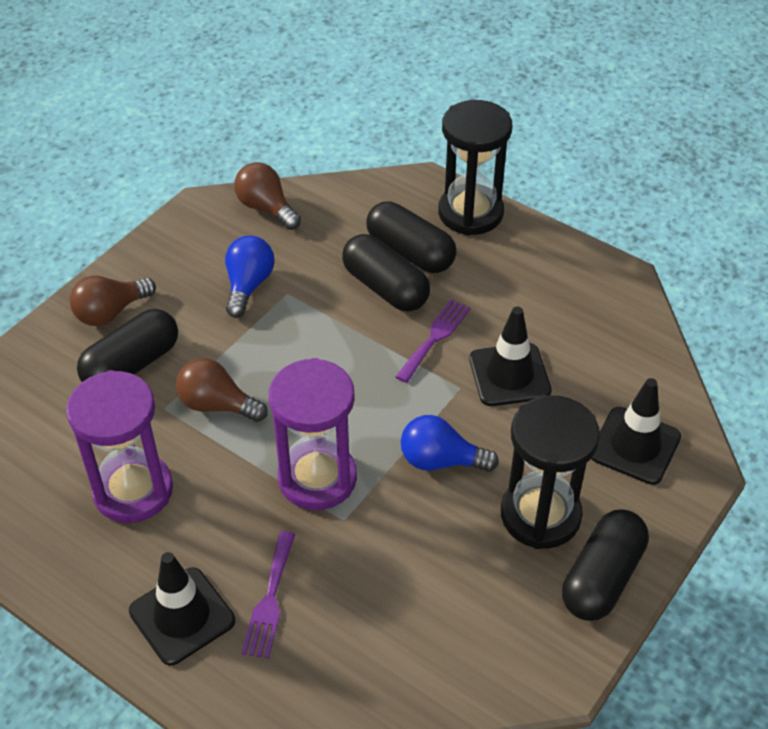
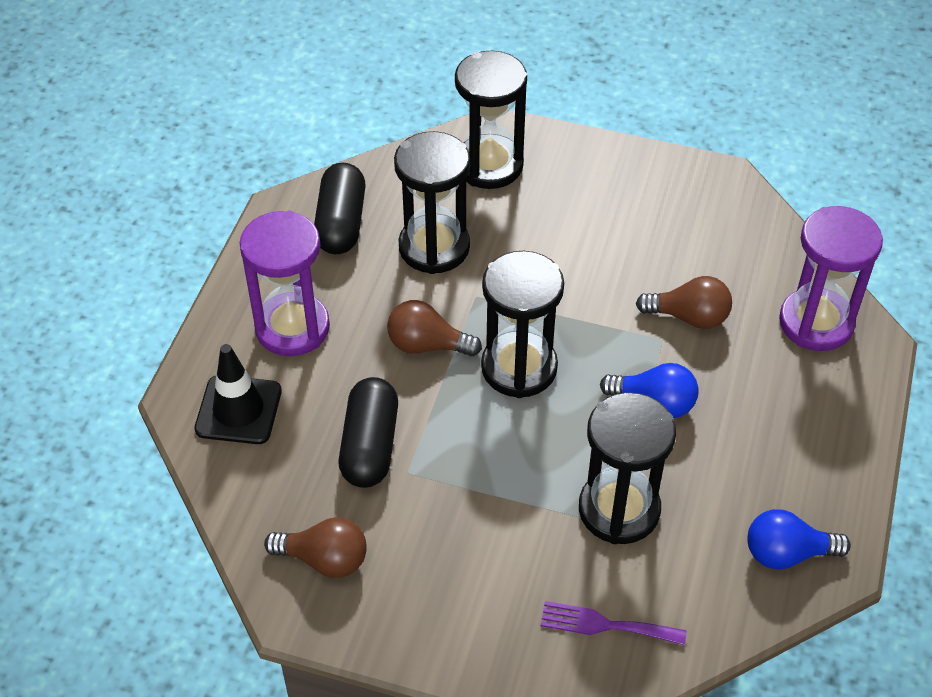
black capsule: 4 -> 2
black hourglass: 2 -> 4
black traffic cone: 3 -> 1
purple fork: 2 -> 1

